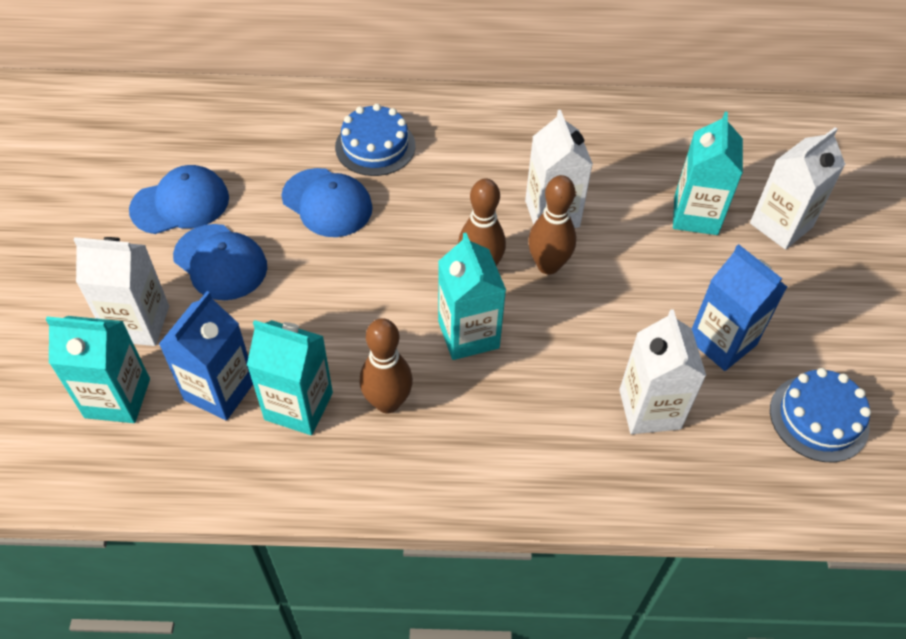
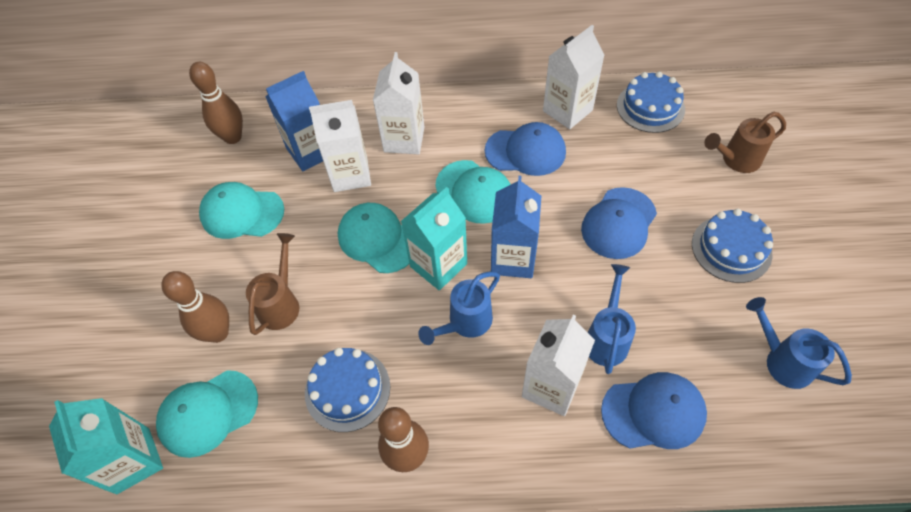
blue cake: 2 -> 3
blue watering can: 0 -> 3
brown watering can: 0 -> 2
turquoise cap: 0 -> 4
turquoise carton: 4 -> 2

